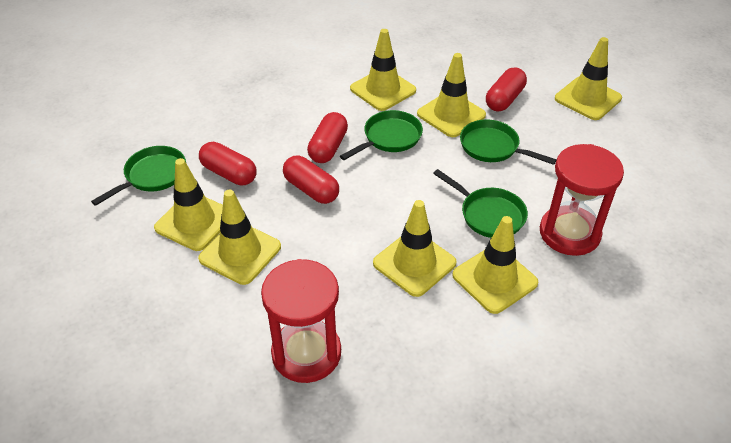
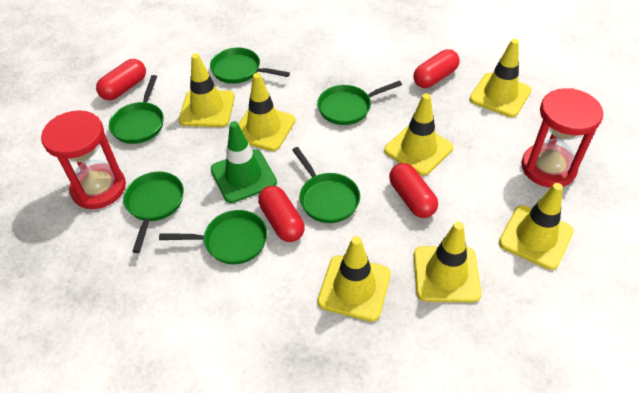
green pan: 4 -> 6
green traffic cone: 0 -> 1

